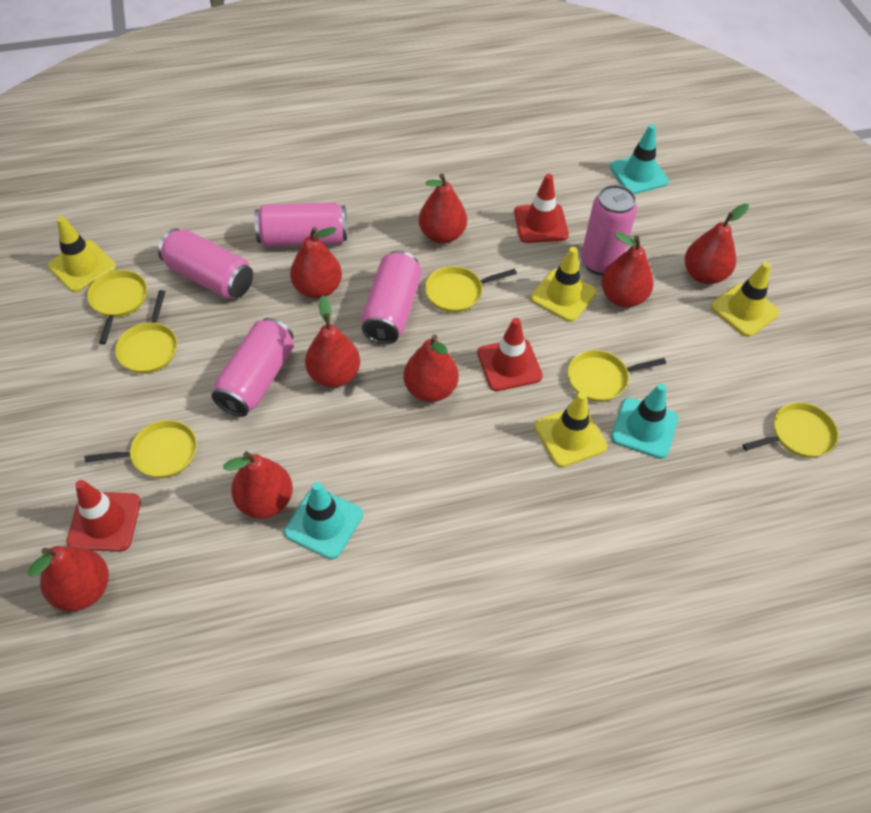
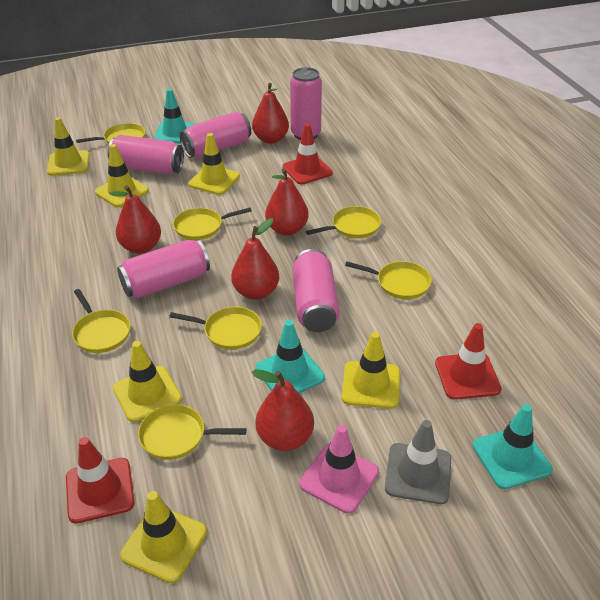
grey traffic cone: 0 -> 1
pink traffic cone: 0 -> 1
red pear: 8 -> 5
yellow pan: 6 -> 7
yellow traffic cone: 4 -> 6

